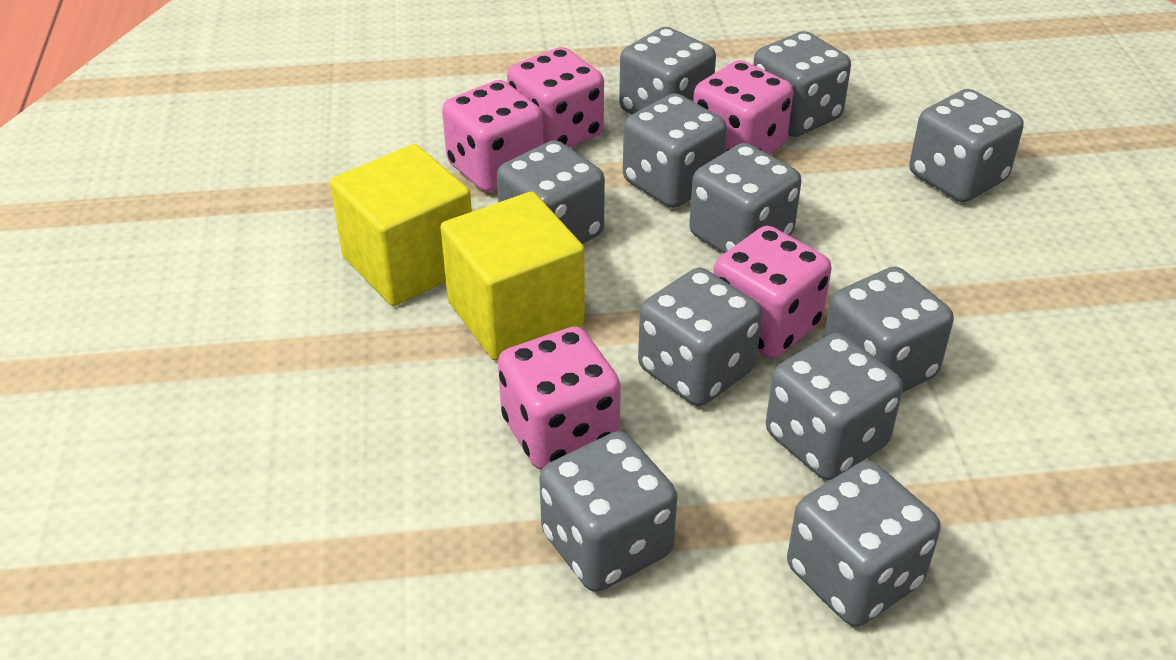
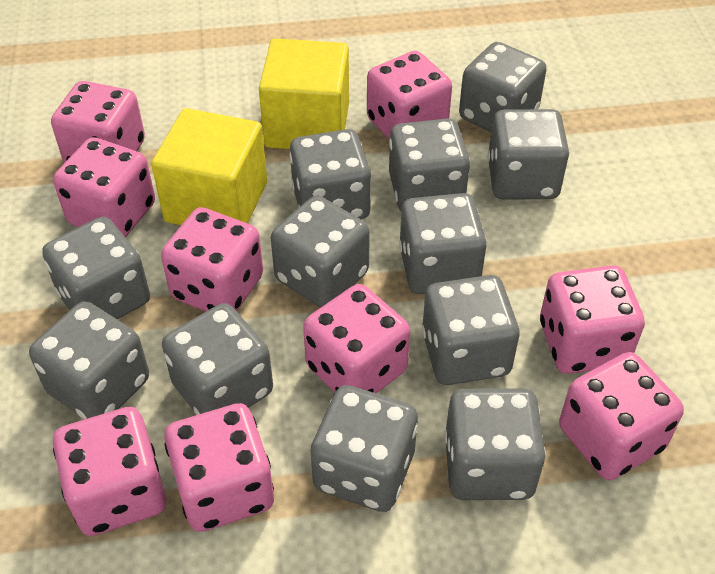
grey dice: 11 -> 12
pink dice: 5 -> 9

